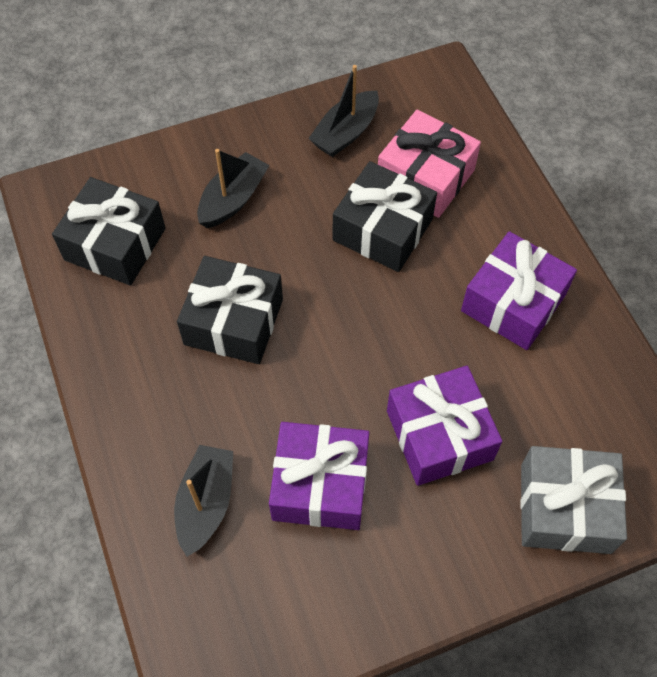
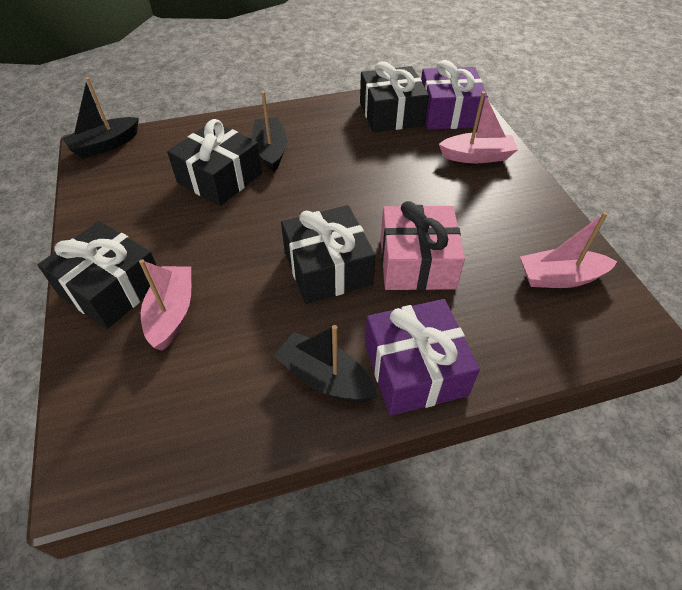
black gift: 3 -> 4
grey gift: 1 -> 0
pink boat: 0 -> 3
purple gift: 3 -> 2

